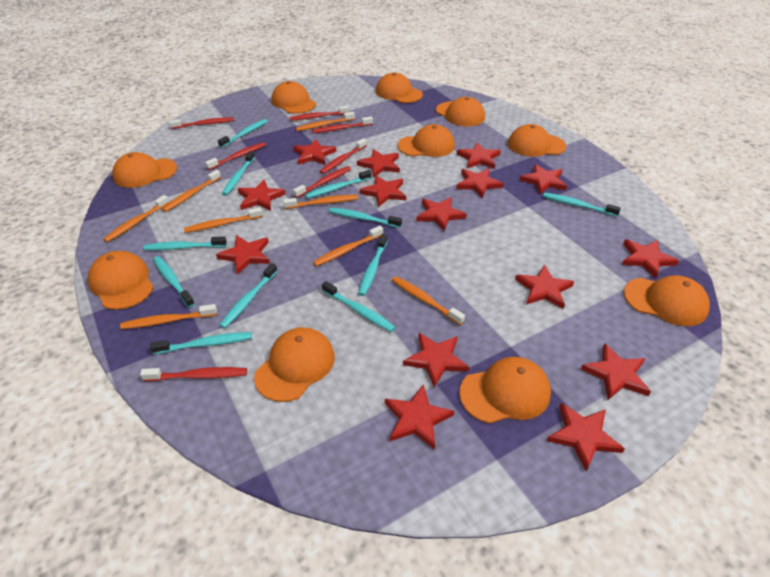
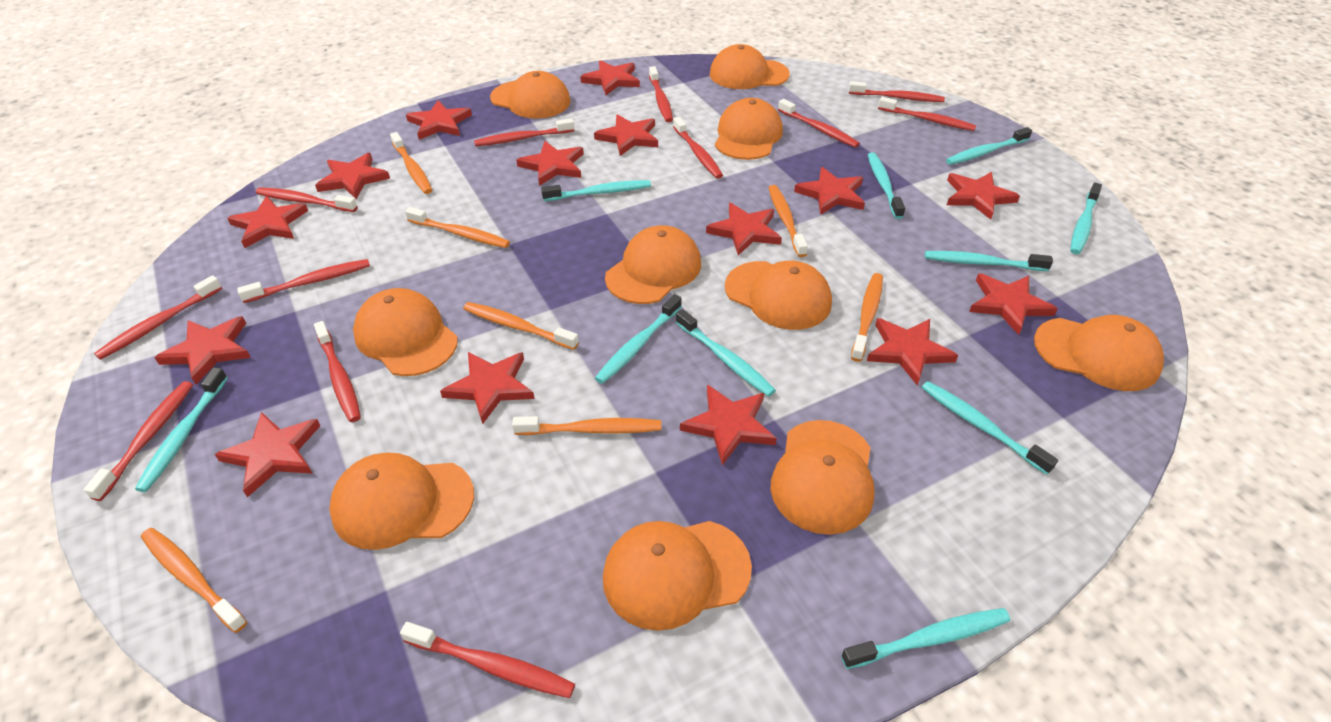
orange toothbrush: 8 -> 7
red toothbrush: 7 -> 12
turquoise toothbrush: 11 -> 10

